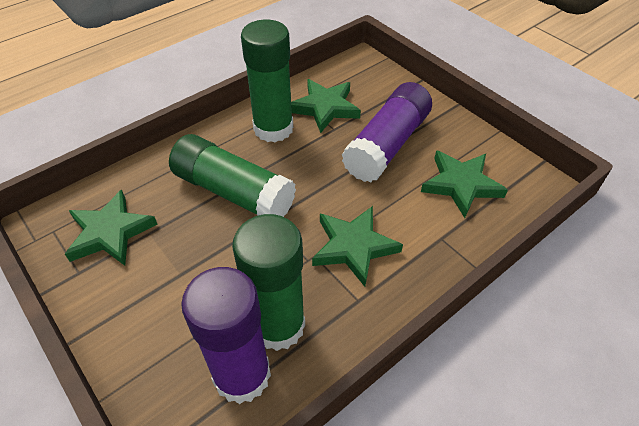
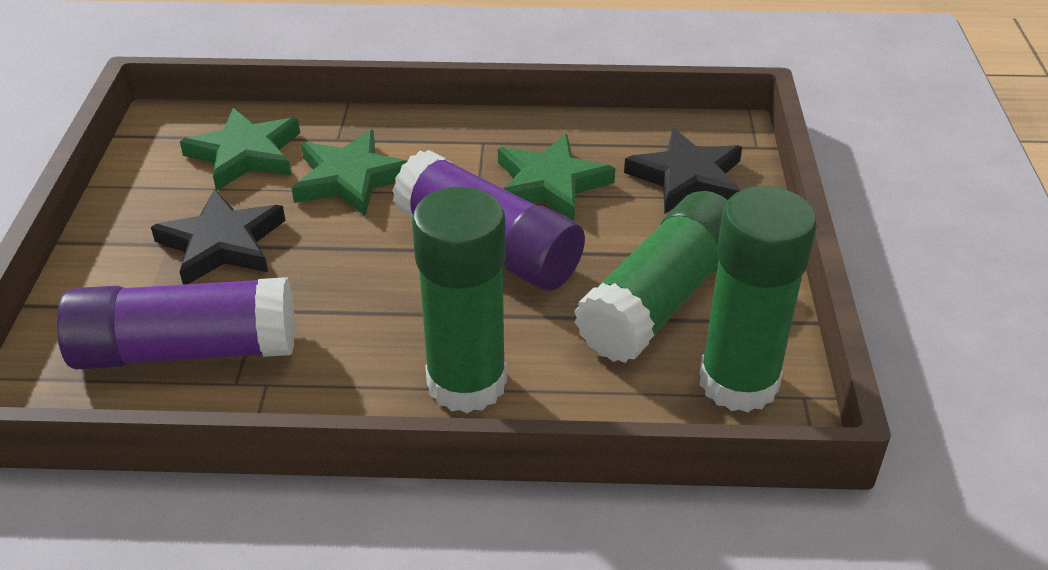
black star: 0 -> 2
green star: 4 -> 3

